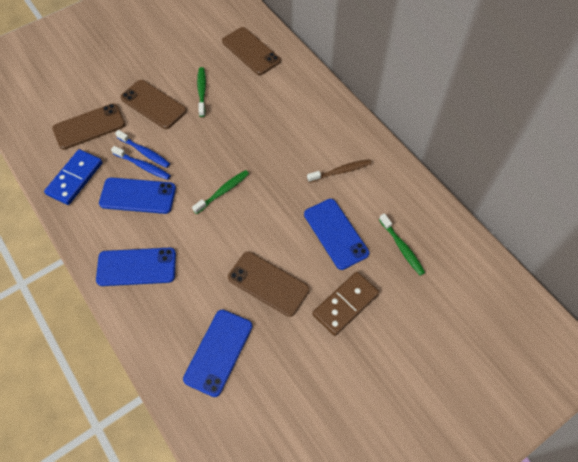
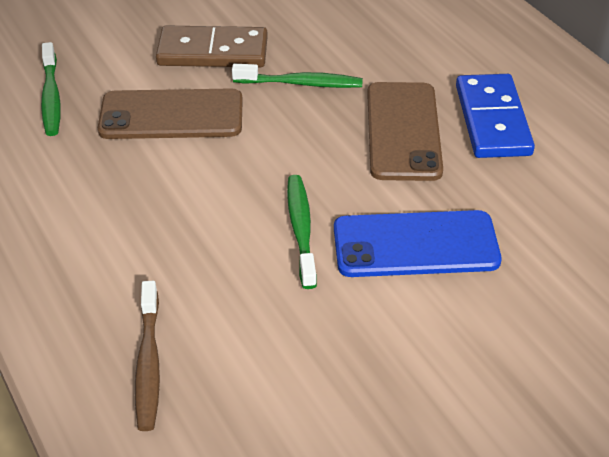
blue phone: 4 -> 1
blue toothbrush: 2 -> 0
brown phone: 4 -> 2

